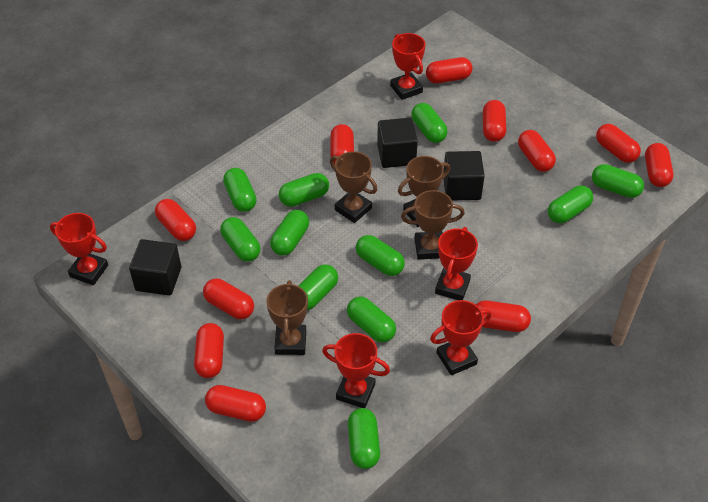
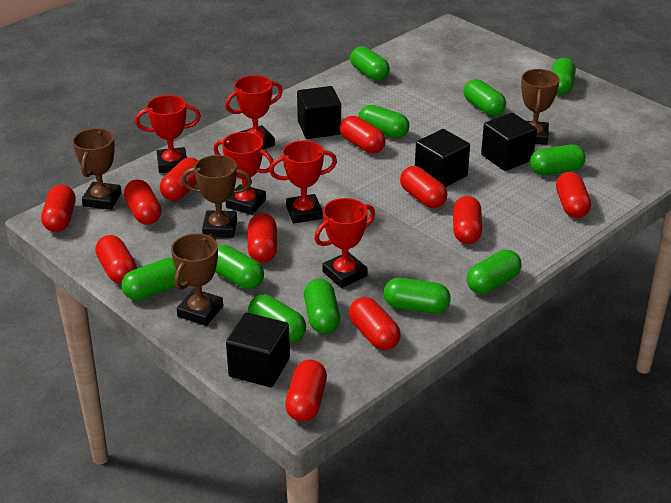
black cube: 3 -> 4

